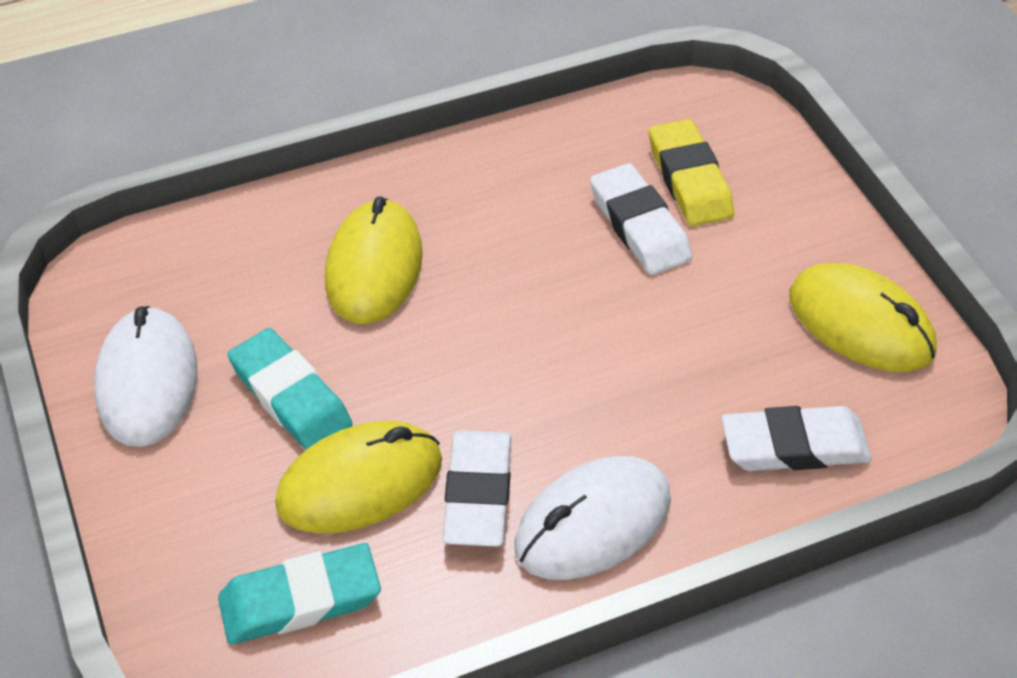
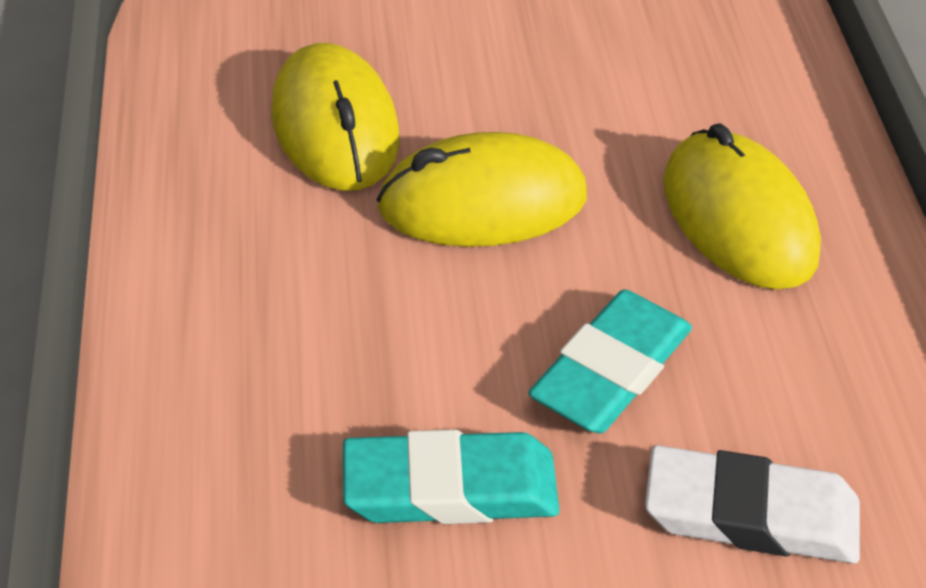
white eraser: 3 -> 1
white mouse: 2 -> 0
yellow eraser: 1 -> 0

